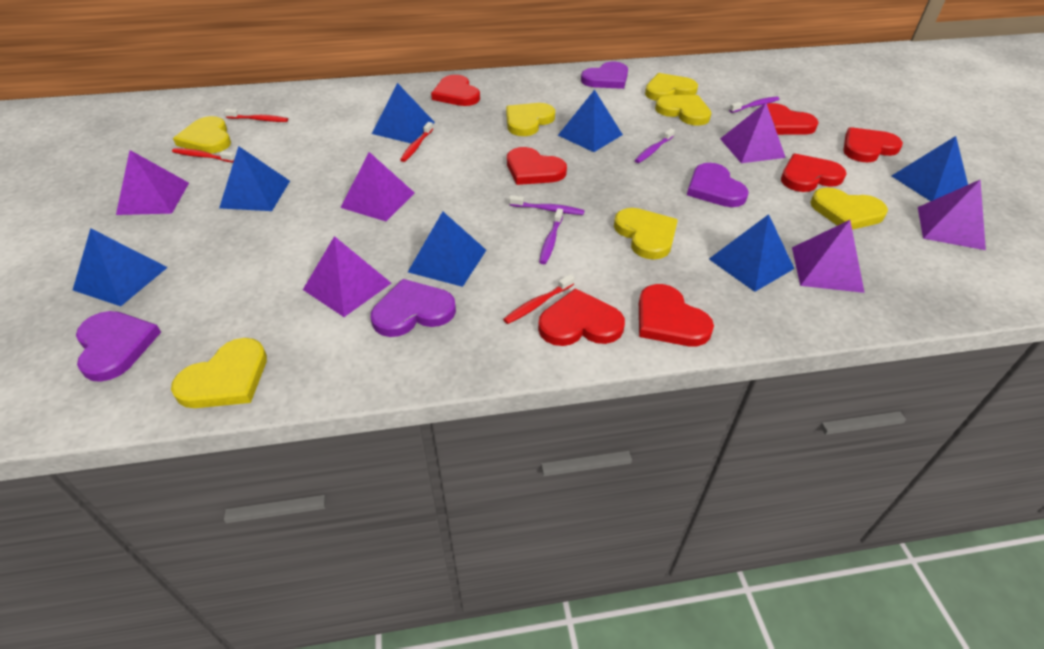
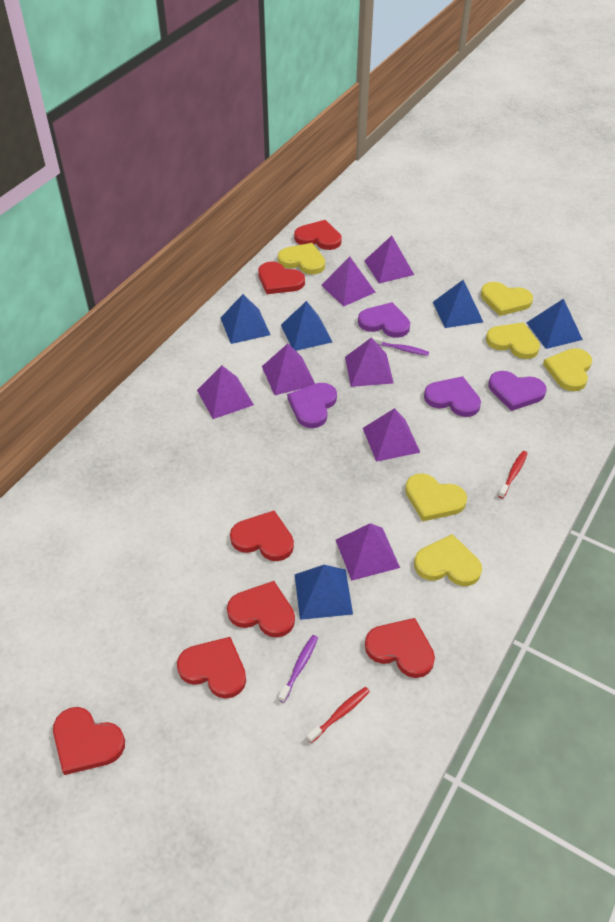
blue pyramid: 7 -> 5
purple pyramid: 6 -> 7
purple toothbrush: 4 -> 2
red toothbrush: 4 -> 2
yellow heart: 7 -> 6

